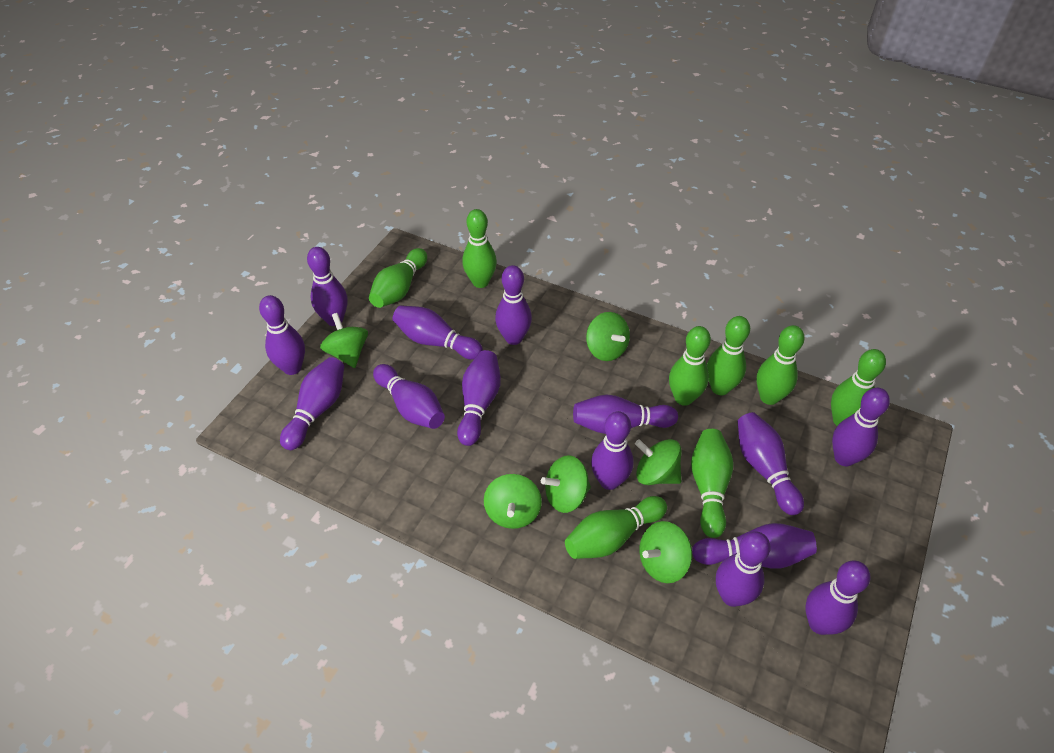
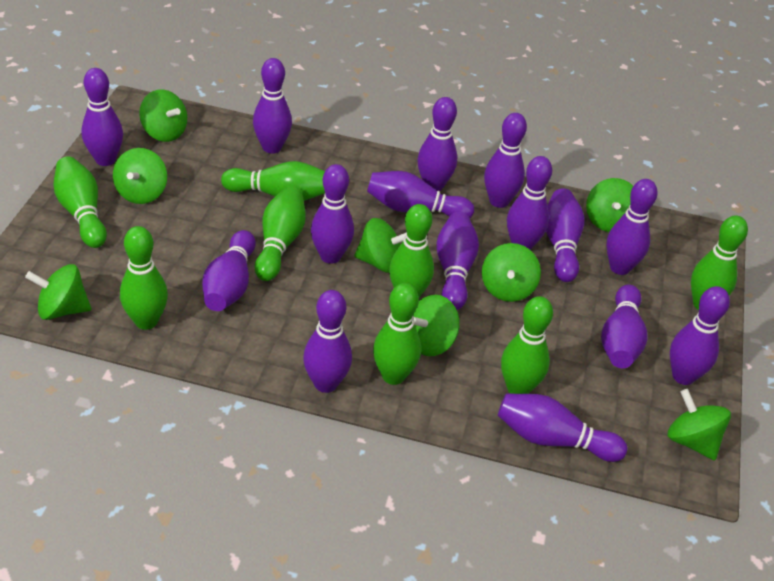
green spinning top: 6 -> 8
purple bowling pin: 14 -> 15

